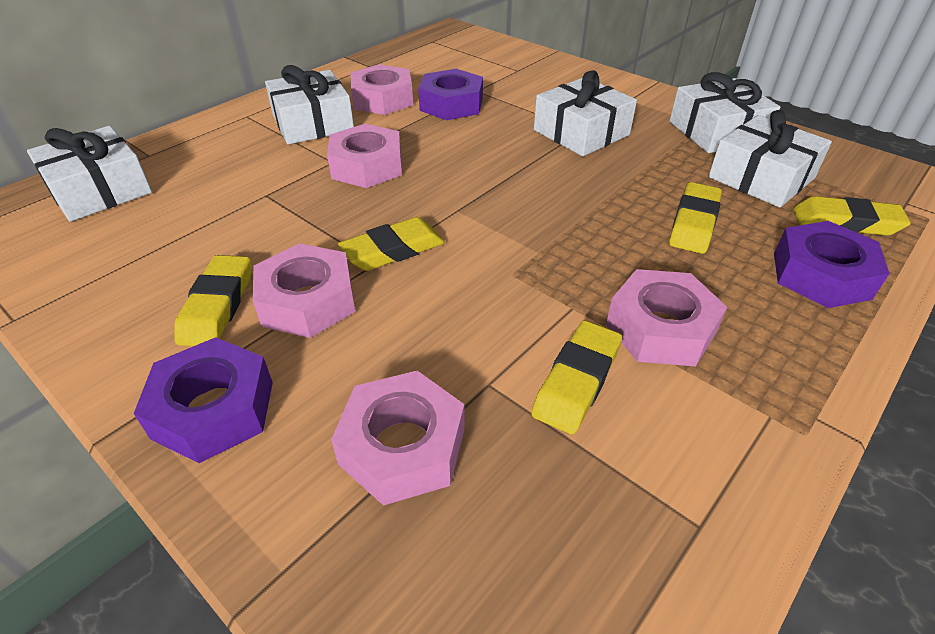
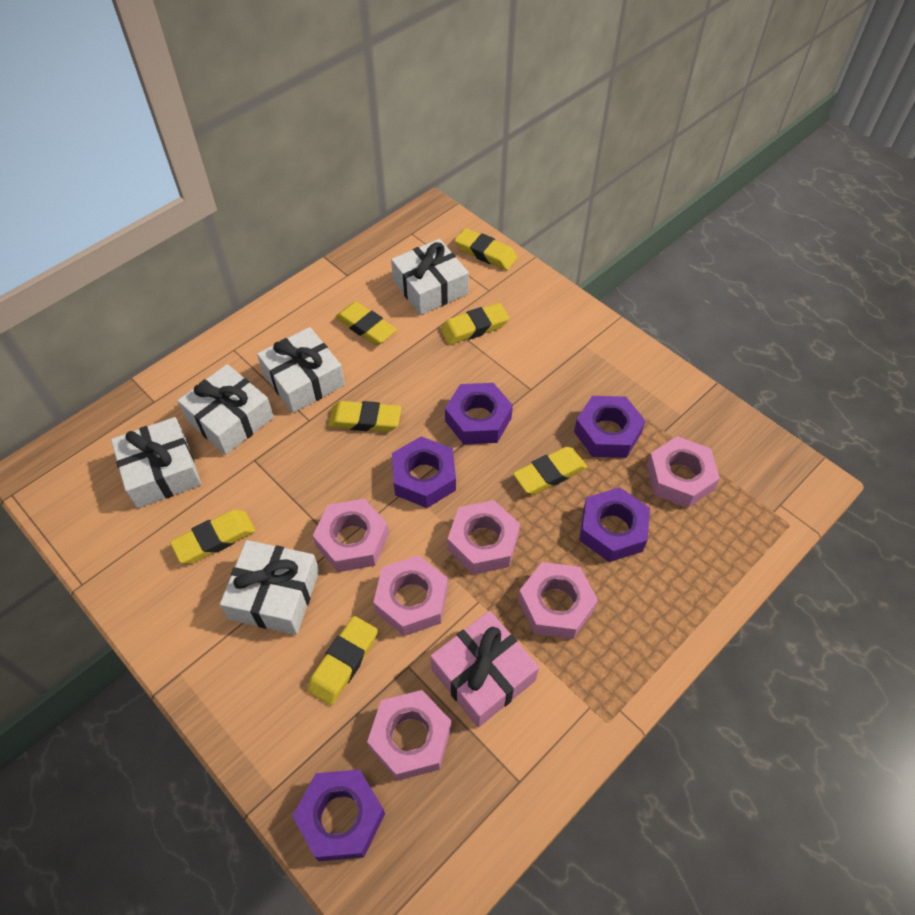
pink gift: 0 -> 1
pink nut: 5 -> 6
purple nut: 3 -> 5
yellow eraser: 5 -> 7

